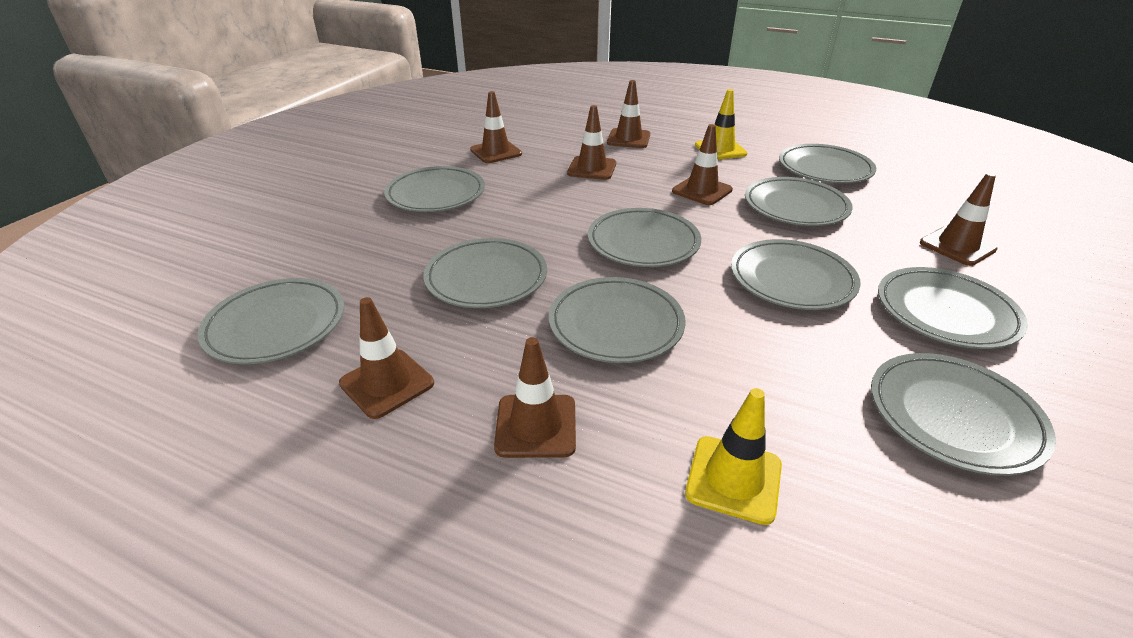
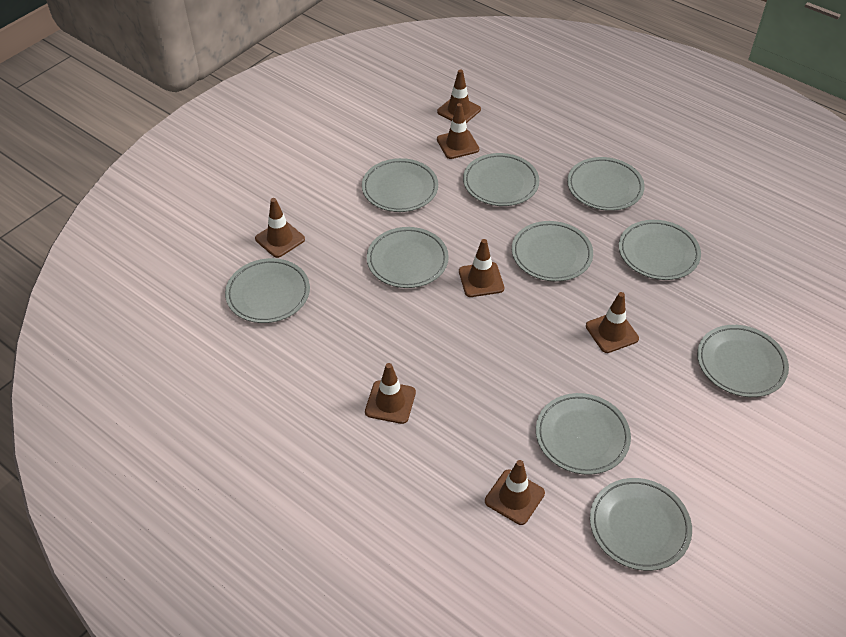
yellow traffic cone: 2 -> 0

